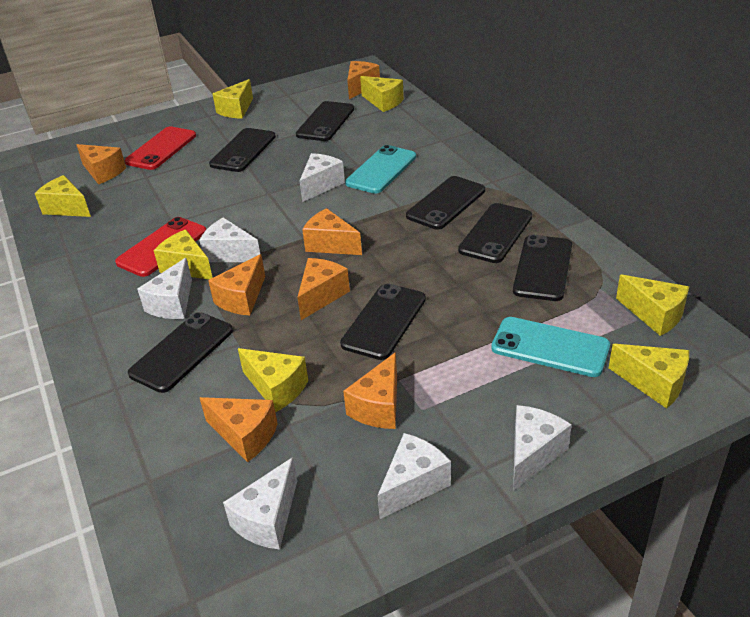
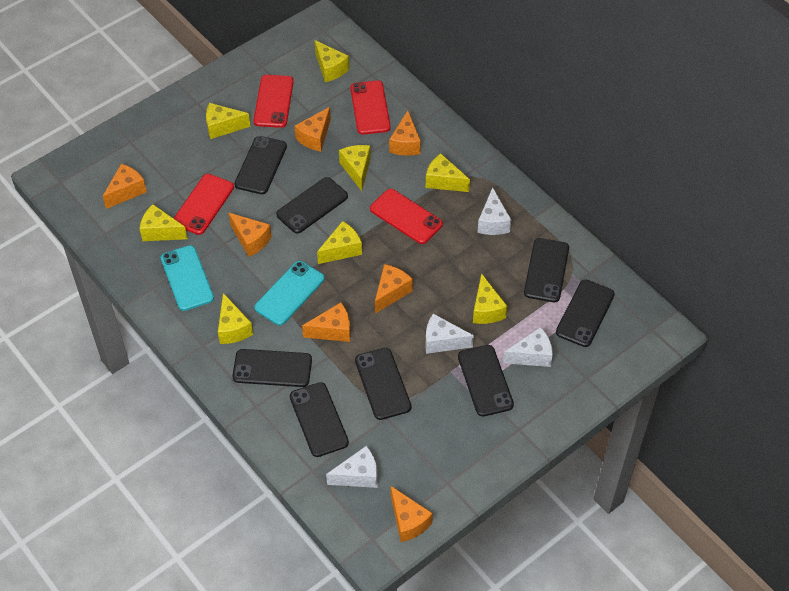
black phone: 7 -> 8
red phone: 2 -> 4
white cheese: 6 -> 4
yellow cheese: 7 -> 8

